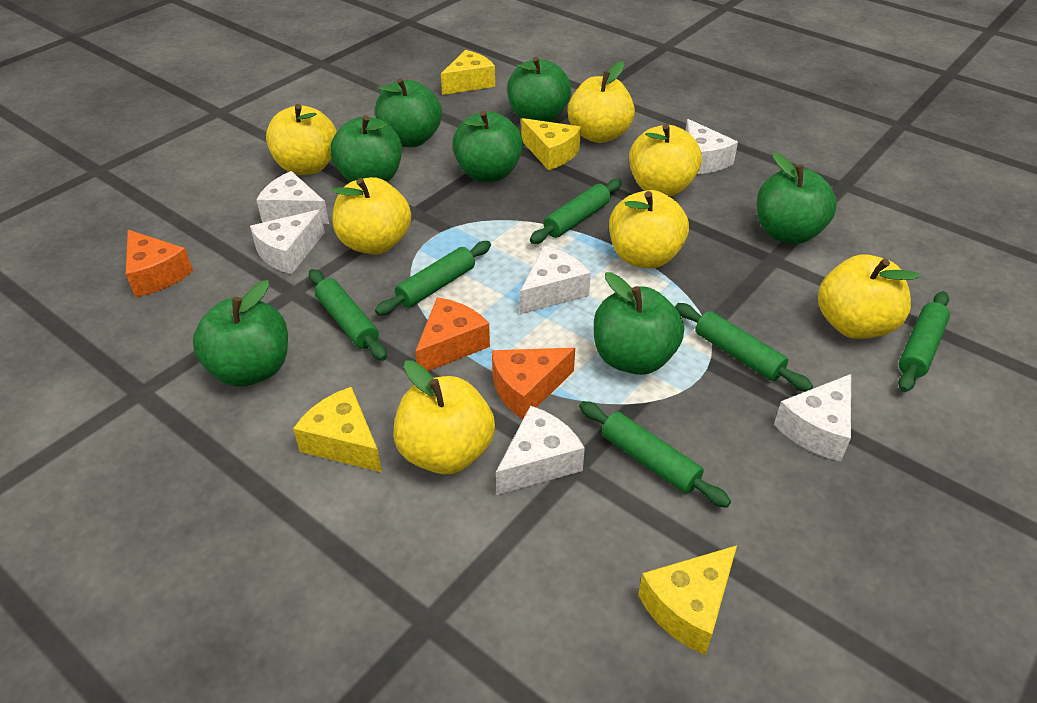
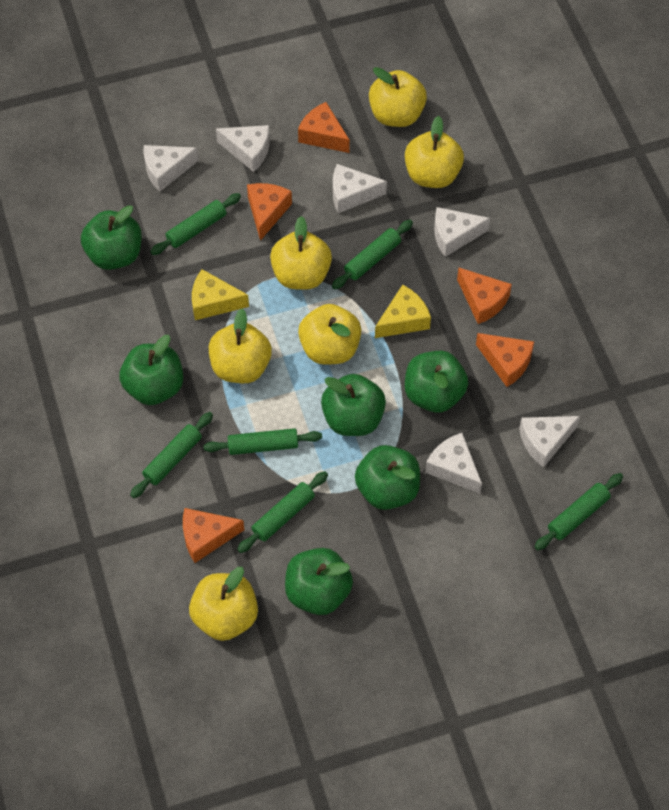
green apple: 7 -> 6
orange cheese: 3 -> 5
yellow apple: 7 -> 6
yellow cheese: 4 -> 2

